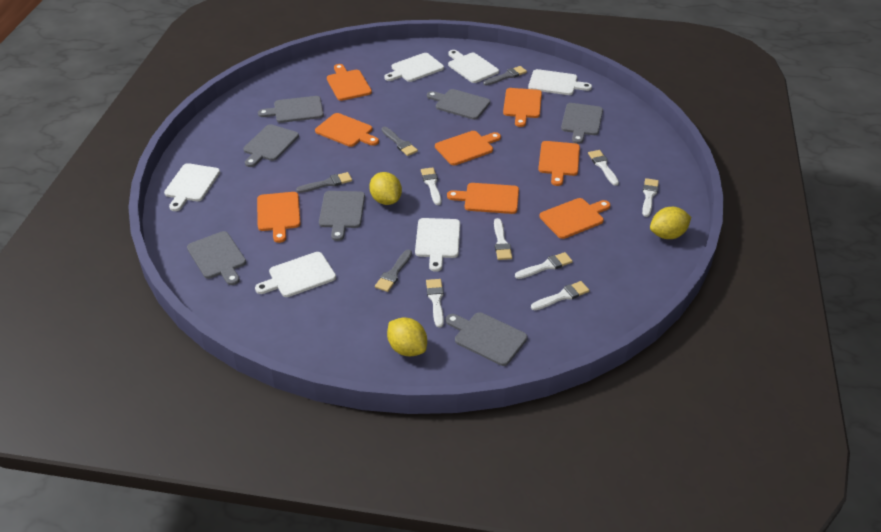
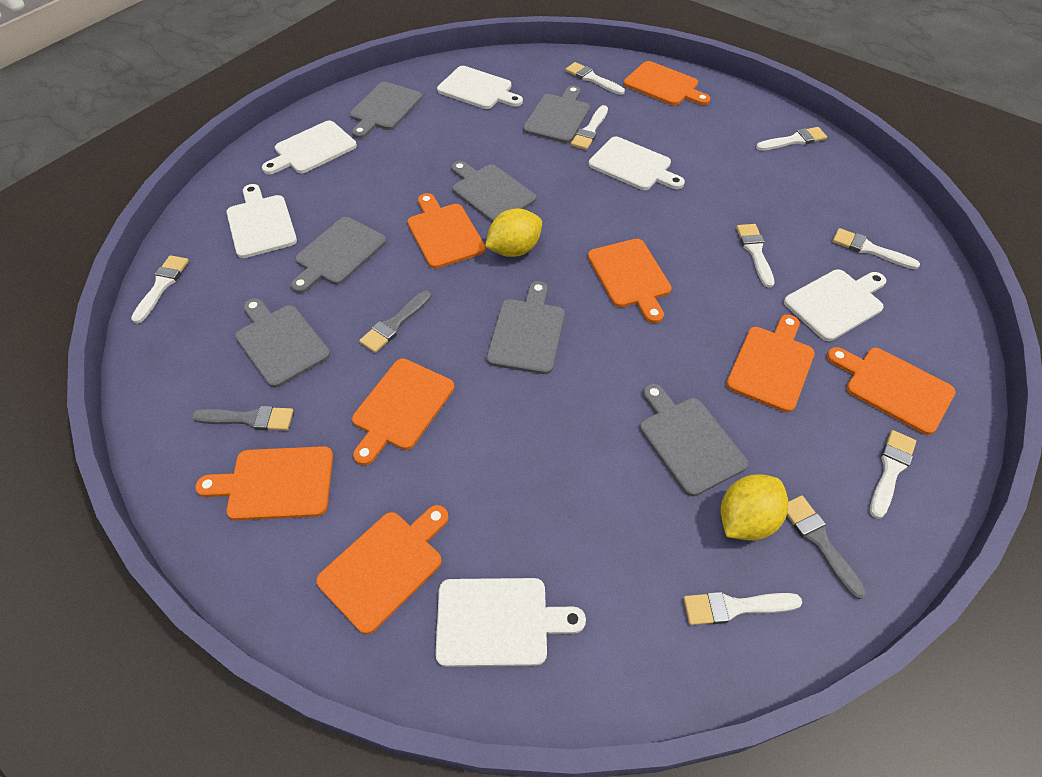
grey brush: 4 -> 3
white brush: 7 -> 8
yellow lemon: 3 -> 2

